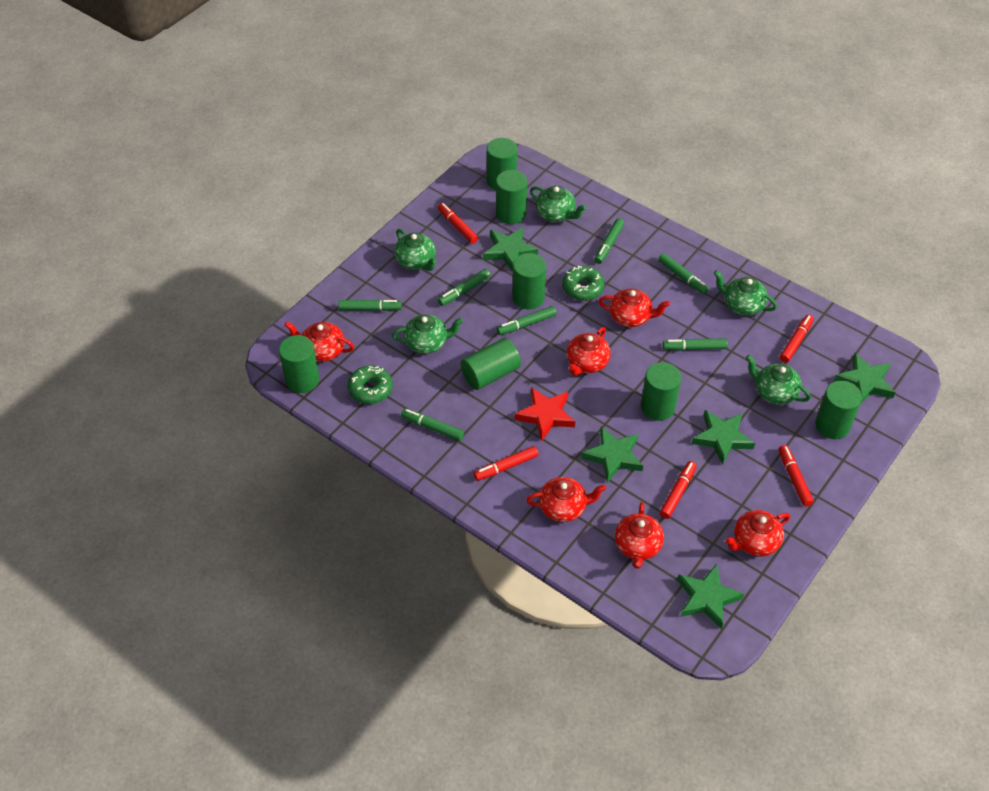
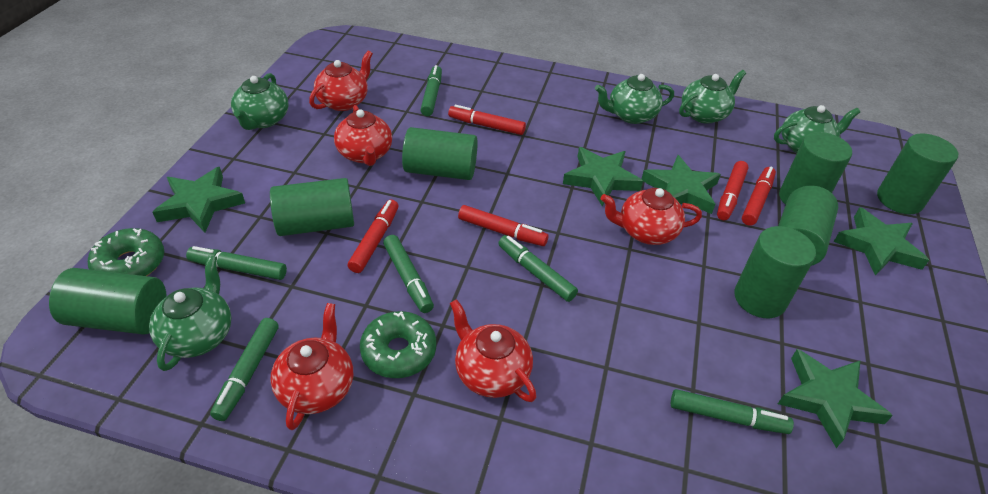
green marker: 7 -> 6
red star: 1 -> 0
red teapot: 6 -> 5

